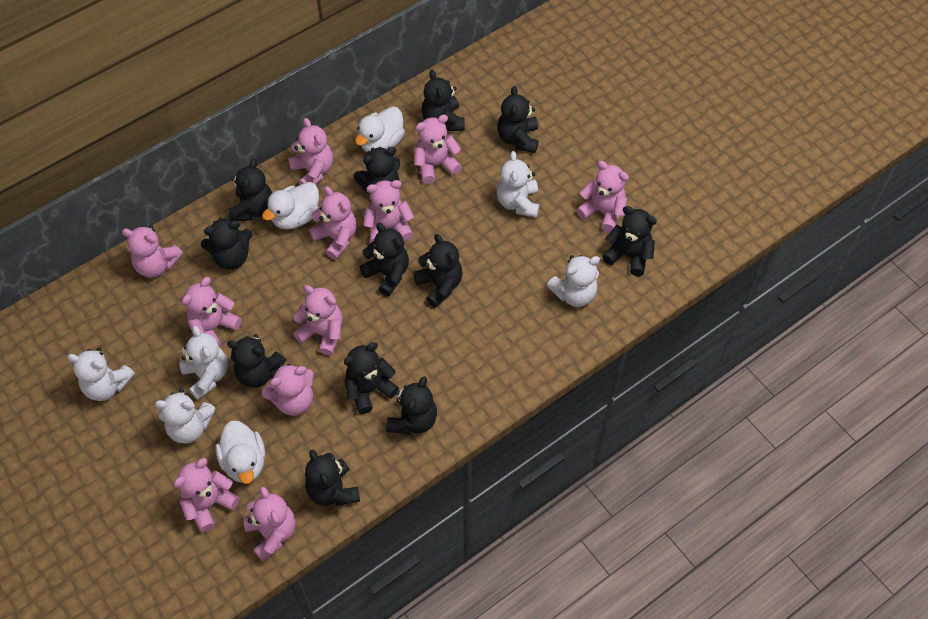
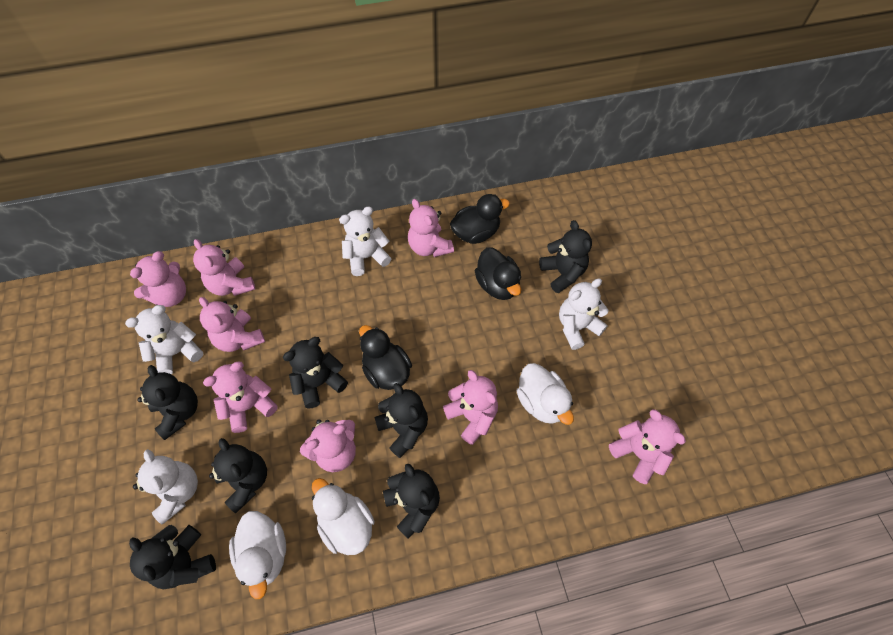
black duck: 0 -> 3
black teddy bear: 12 -> 7
pink teddy bear: 11 -> 8
white teddy bear: 5 -> 4

